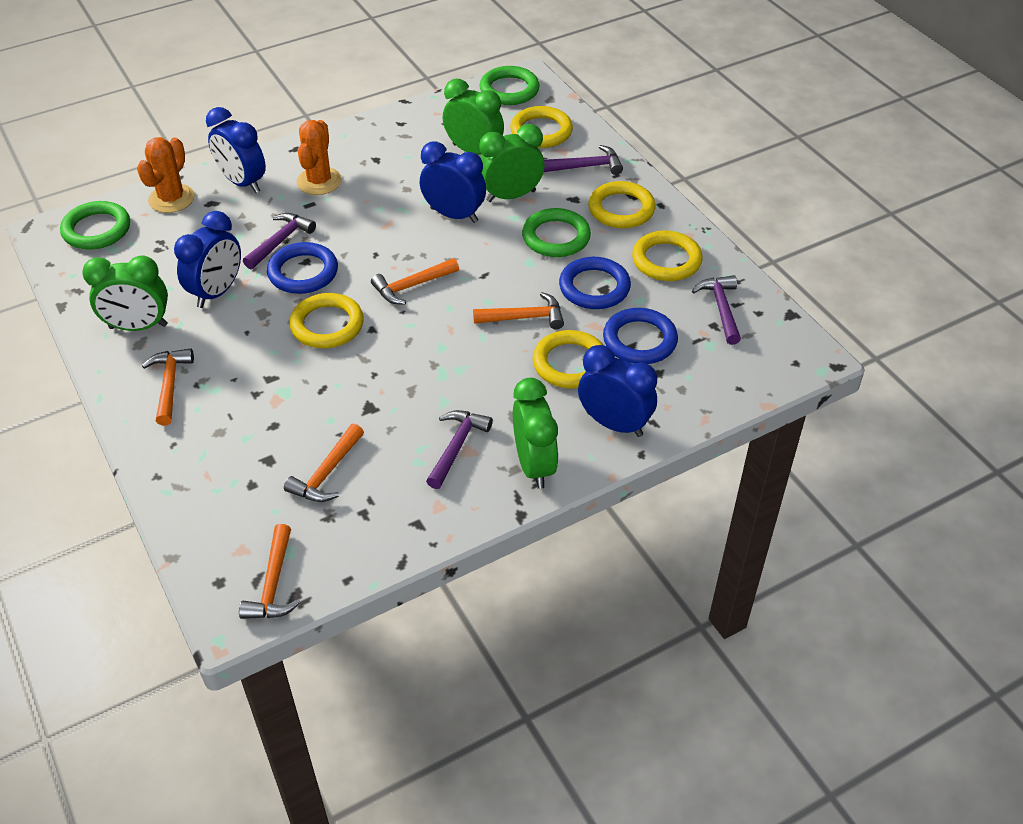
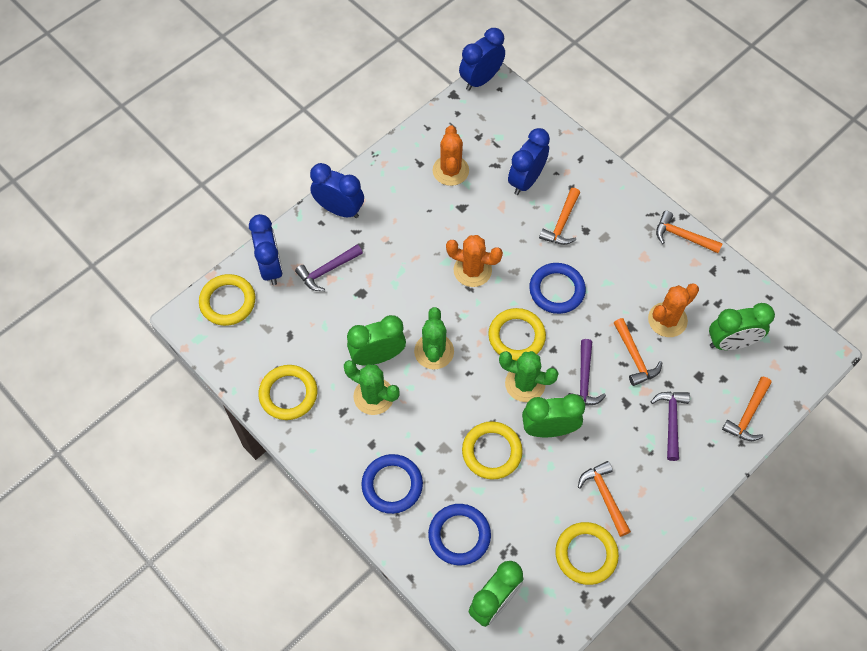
green cactus: 0 -> 3
green ring: 3 -> 0
orange cactus: 2 -> 3
purple hammer: 4 -> 3

